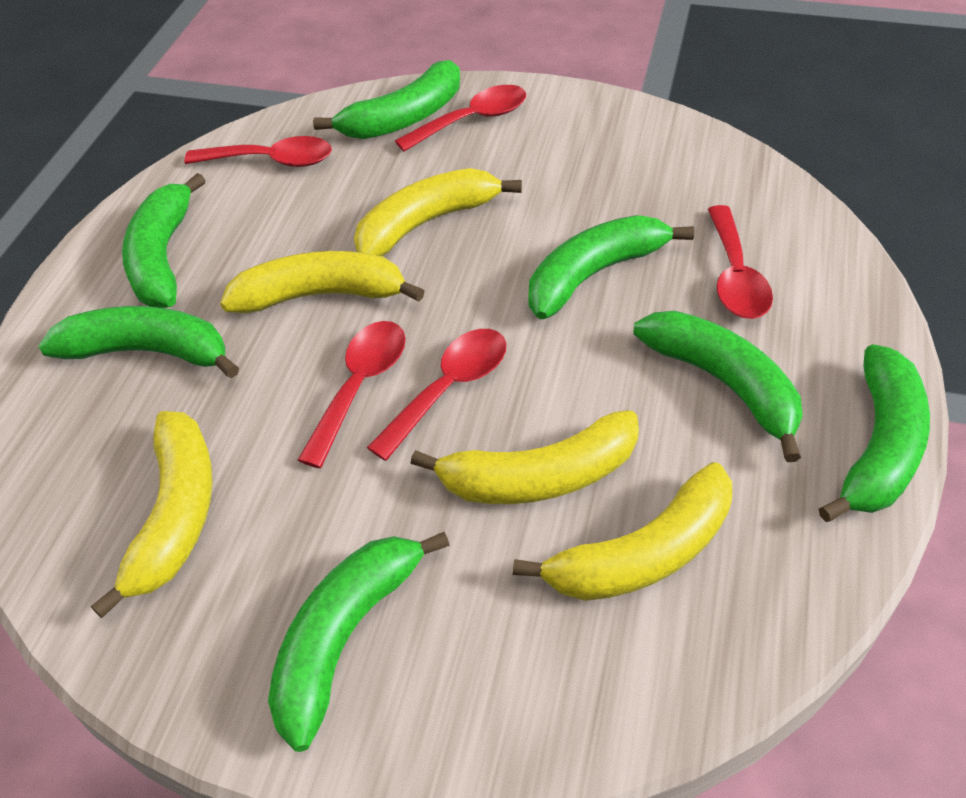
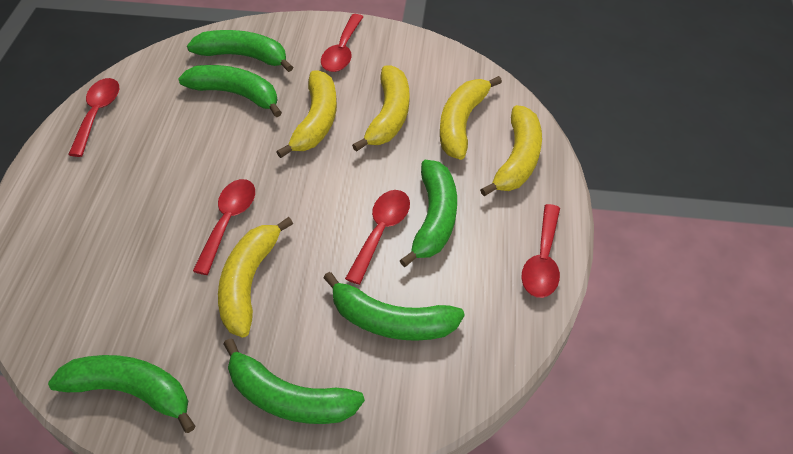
green banana: 7 -> 6

